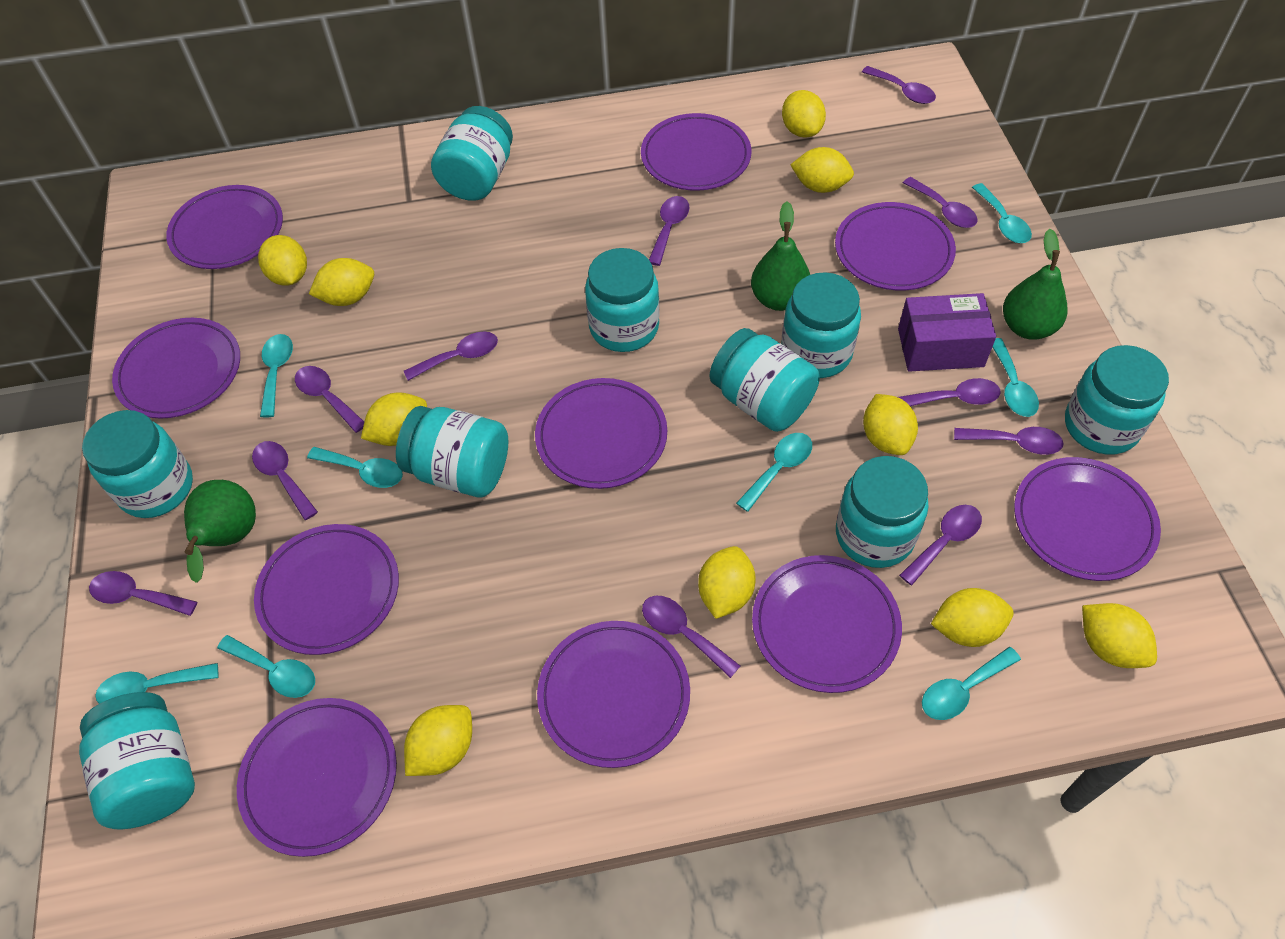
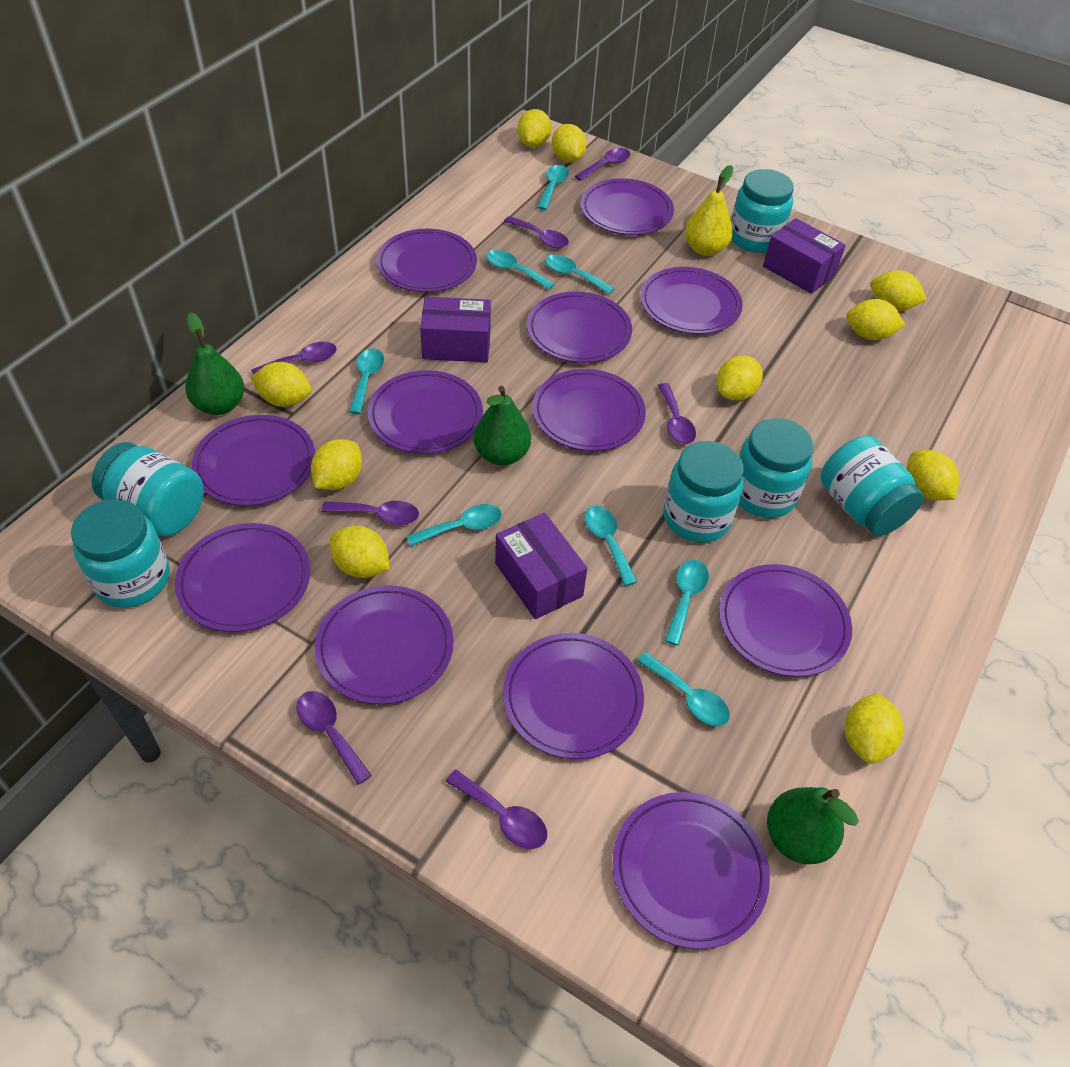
purple box: 1 -> 3
purple plate: 10 -> 12
purple spoon: 11 -> 7
turquoise jar: 9 -> 6
yellow pear: 0 -> 1

